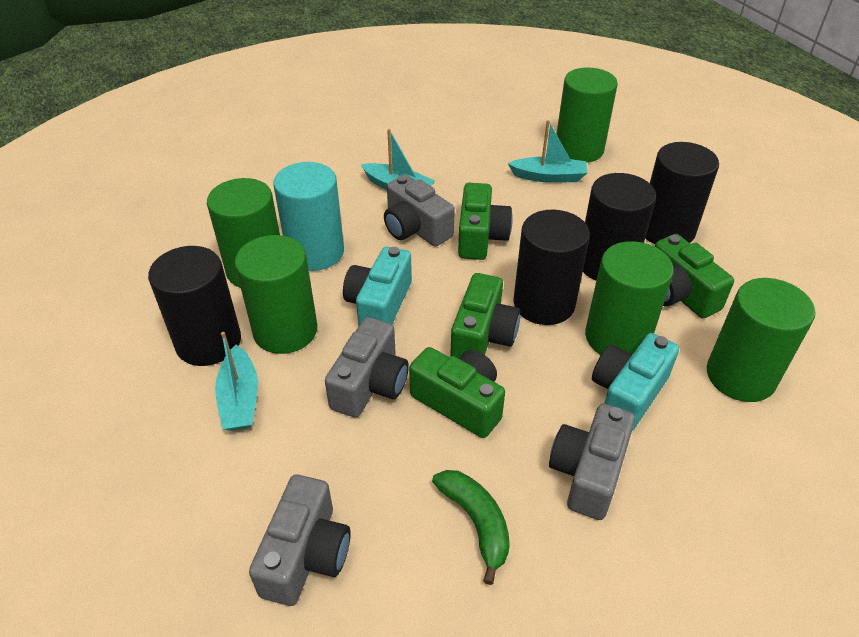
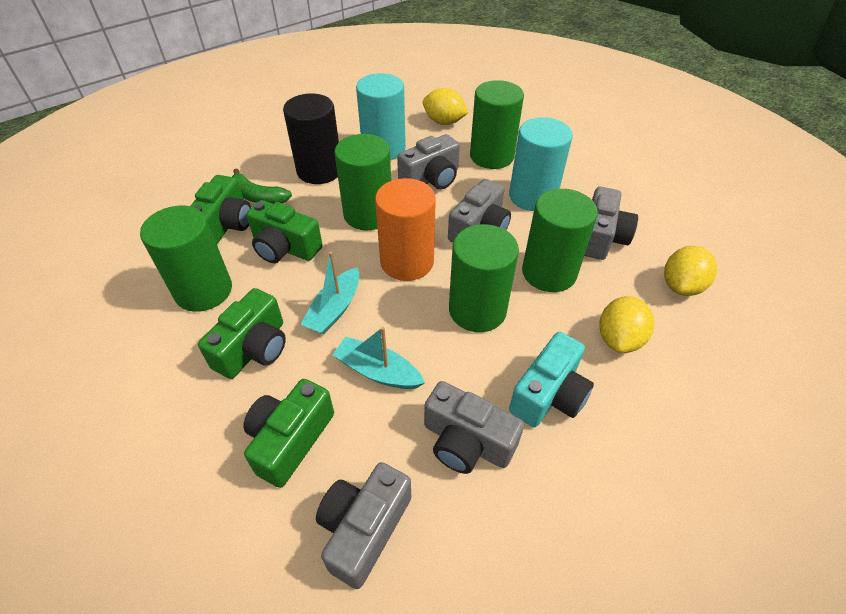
black cylinder: 4 -> 1
grey camera: 4 -> 5
orange cylinder: 0 -> 1
turquoise boat: 3 -> 2
turquoise camera: 2 -> 1
turquoise cylinder: 1 -> 2
yellow lemon: 0 -> 3

